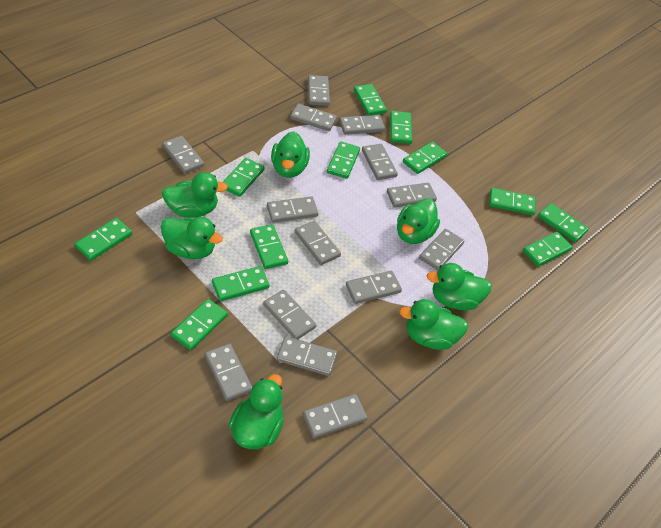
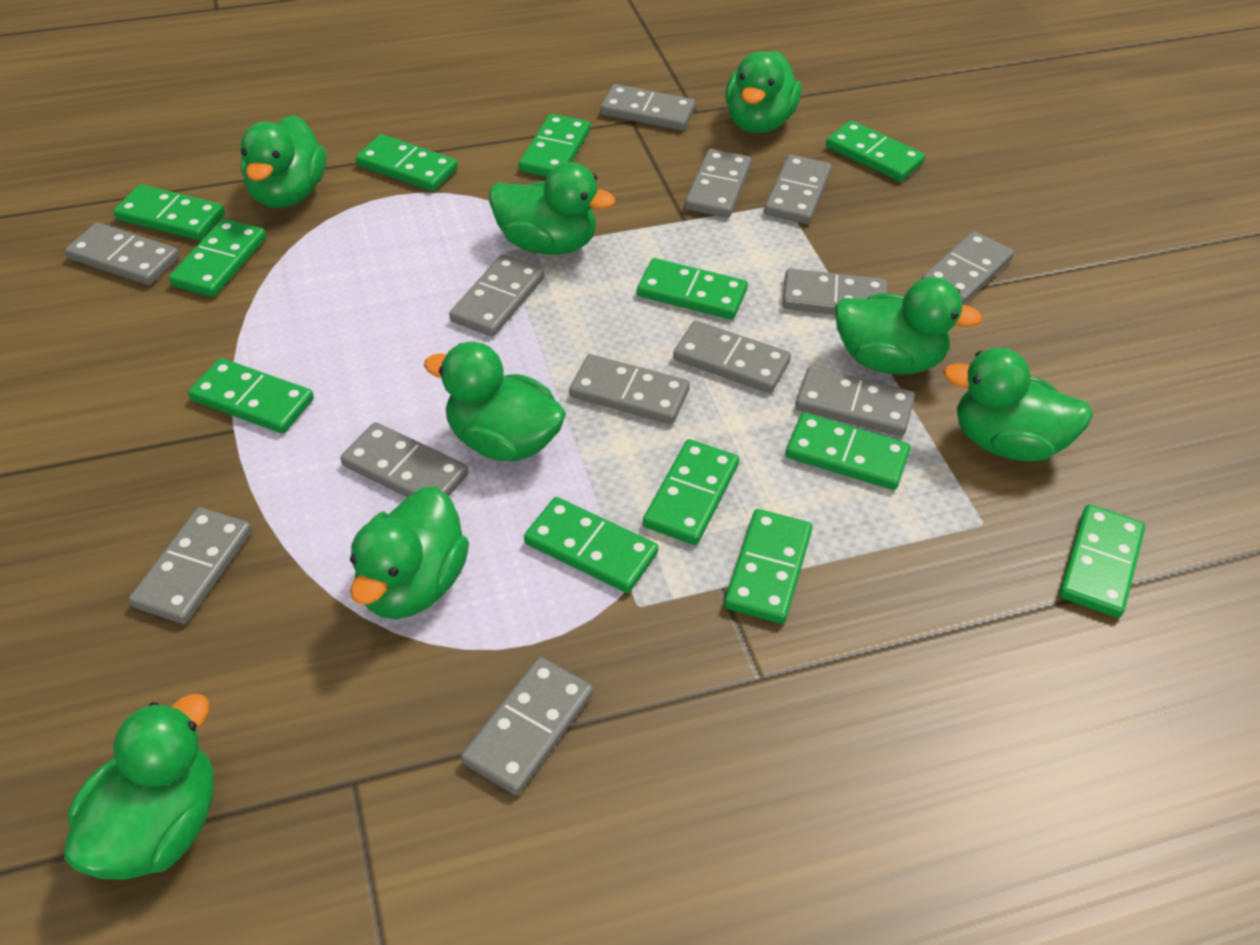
green duck: 7 -> 8
grey domino: 14 -> 13

